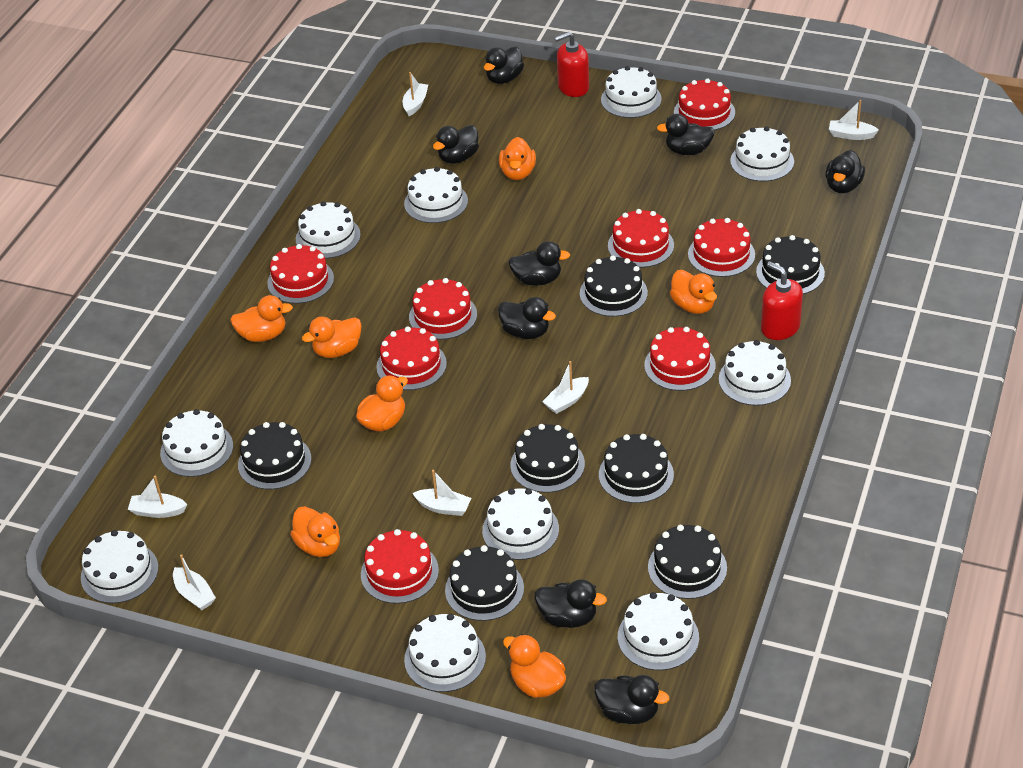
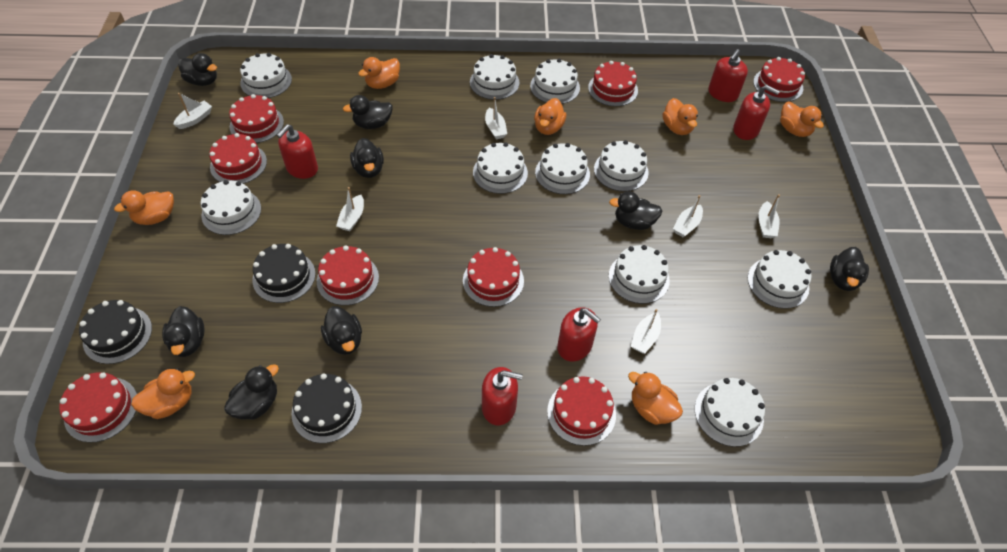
black cake: 7 -> 3
red soap dispenser: 2 -> 5

